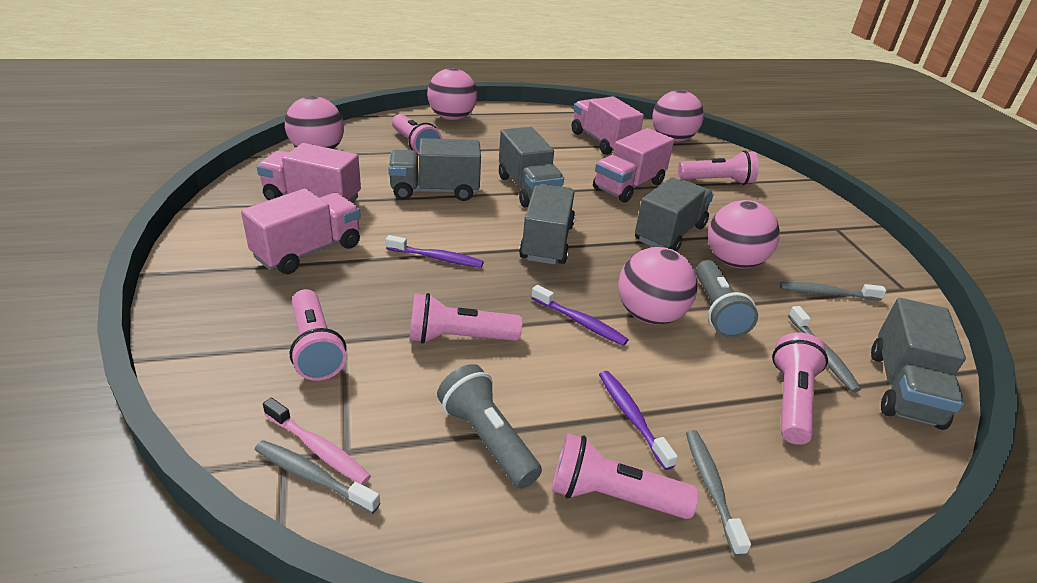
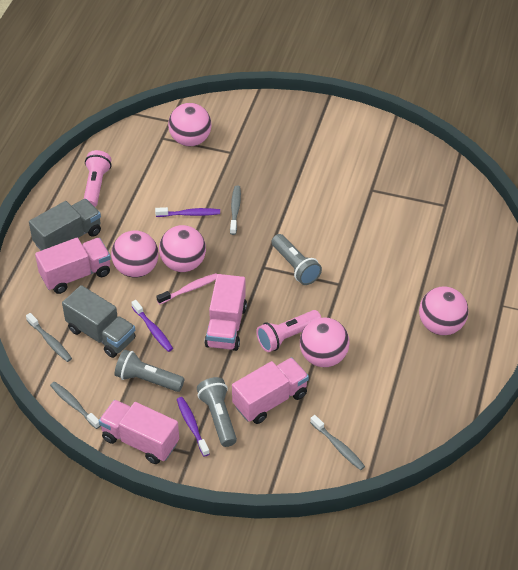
grey flashlight: 2 -> 3
grey truck: 5 -> 2
pink flashlight: 6 -> 2

